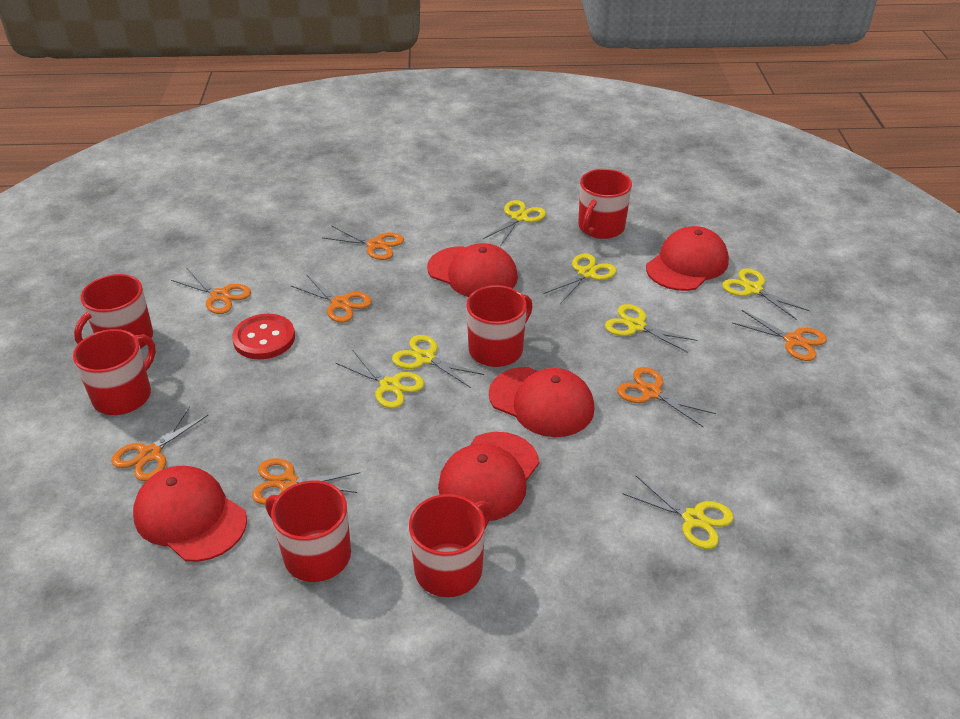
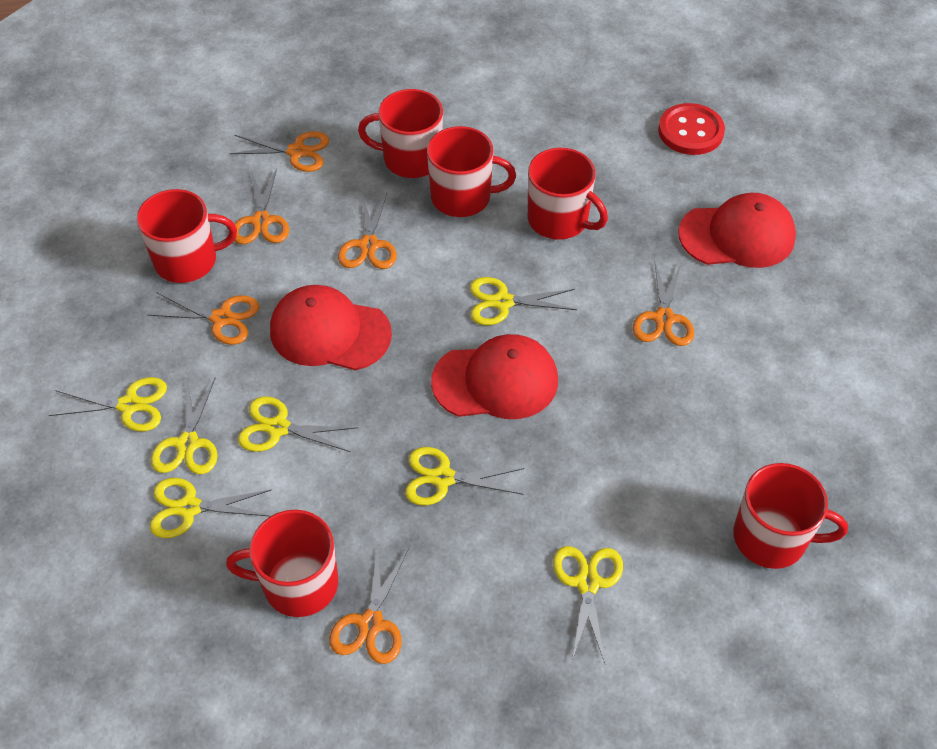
orange scissors: 7 -> 6
red cap: 5 -> 3

